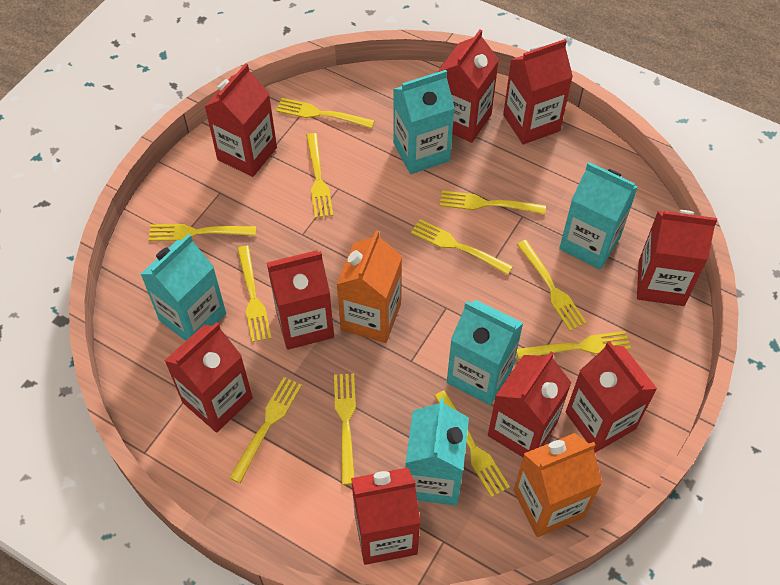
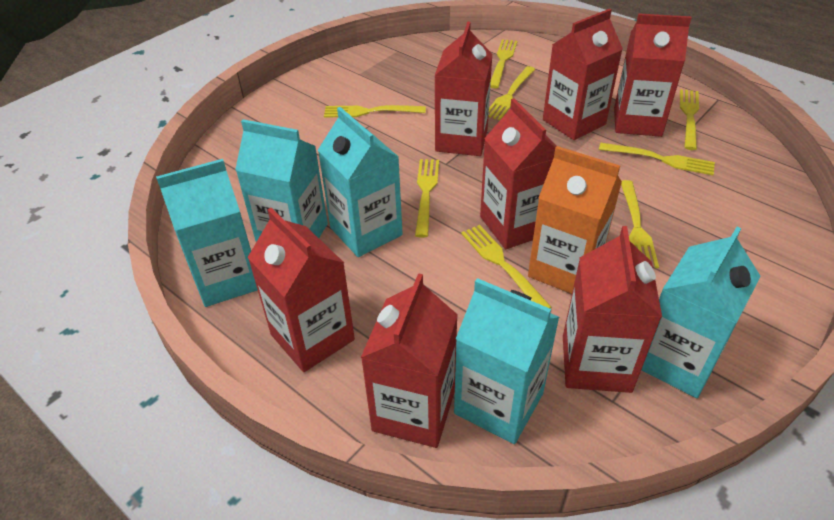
orange carton: 2 -> 1
red carton: 9 -> 7
yellow fork: 11 -> 8

